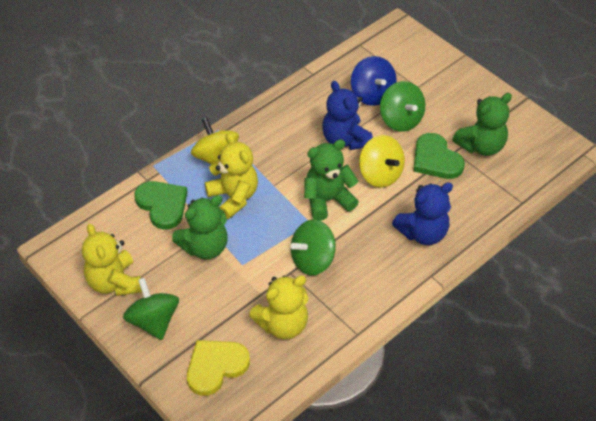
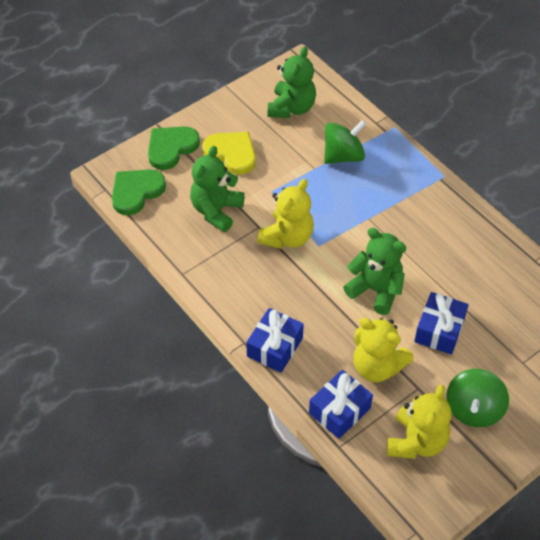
blue gift: 0 -> 3
blue spinning top: 1 -> 0
blue teddy bear: 2 -> 0
green spinning top: 3 -> 2
yellow spinning top: 2 -> 0

